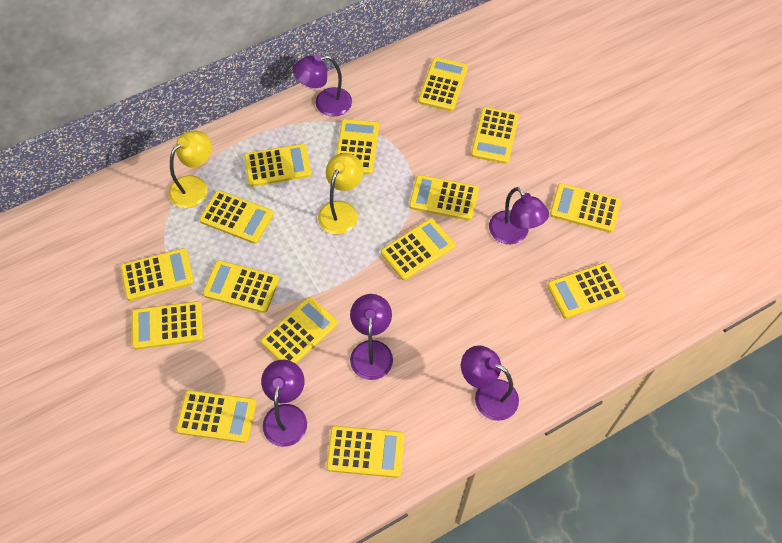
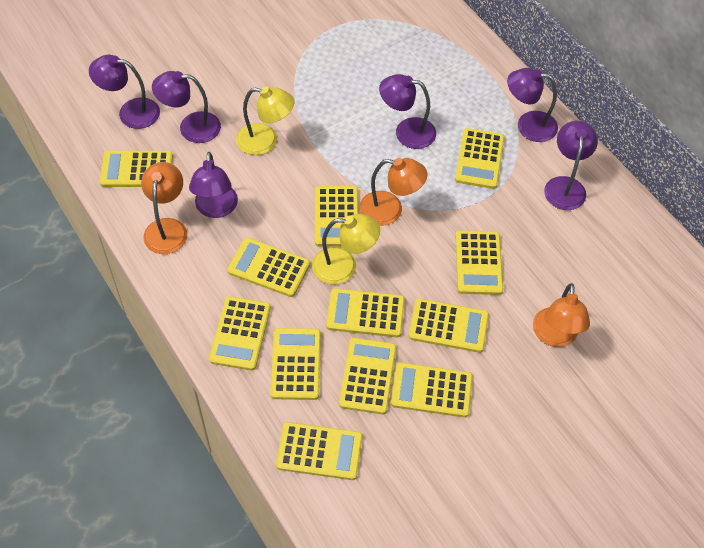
orange lamp: 0 -> 3
purple lamp: 5 -> 6
yellow calculator: 15 -> 12

